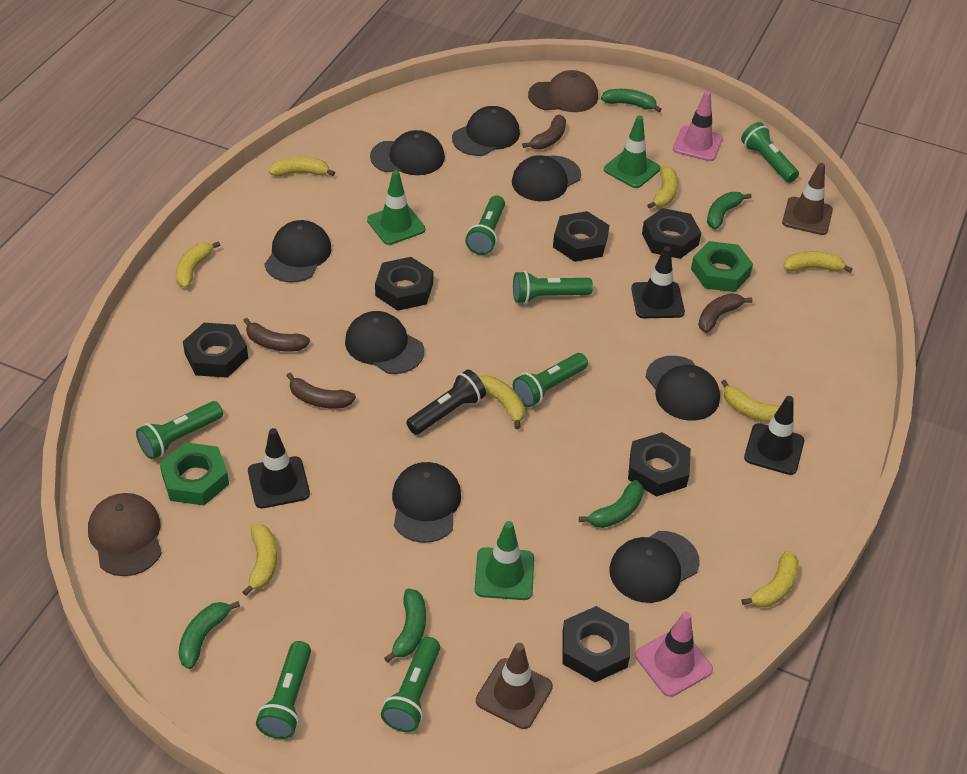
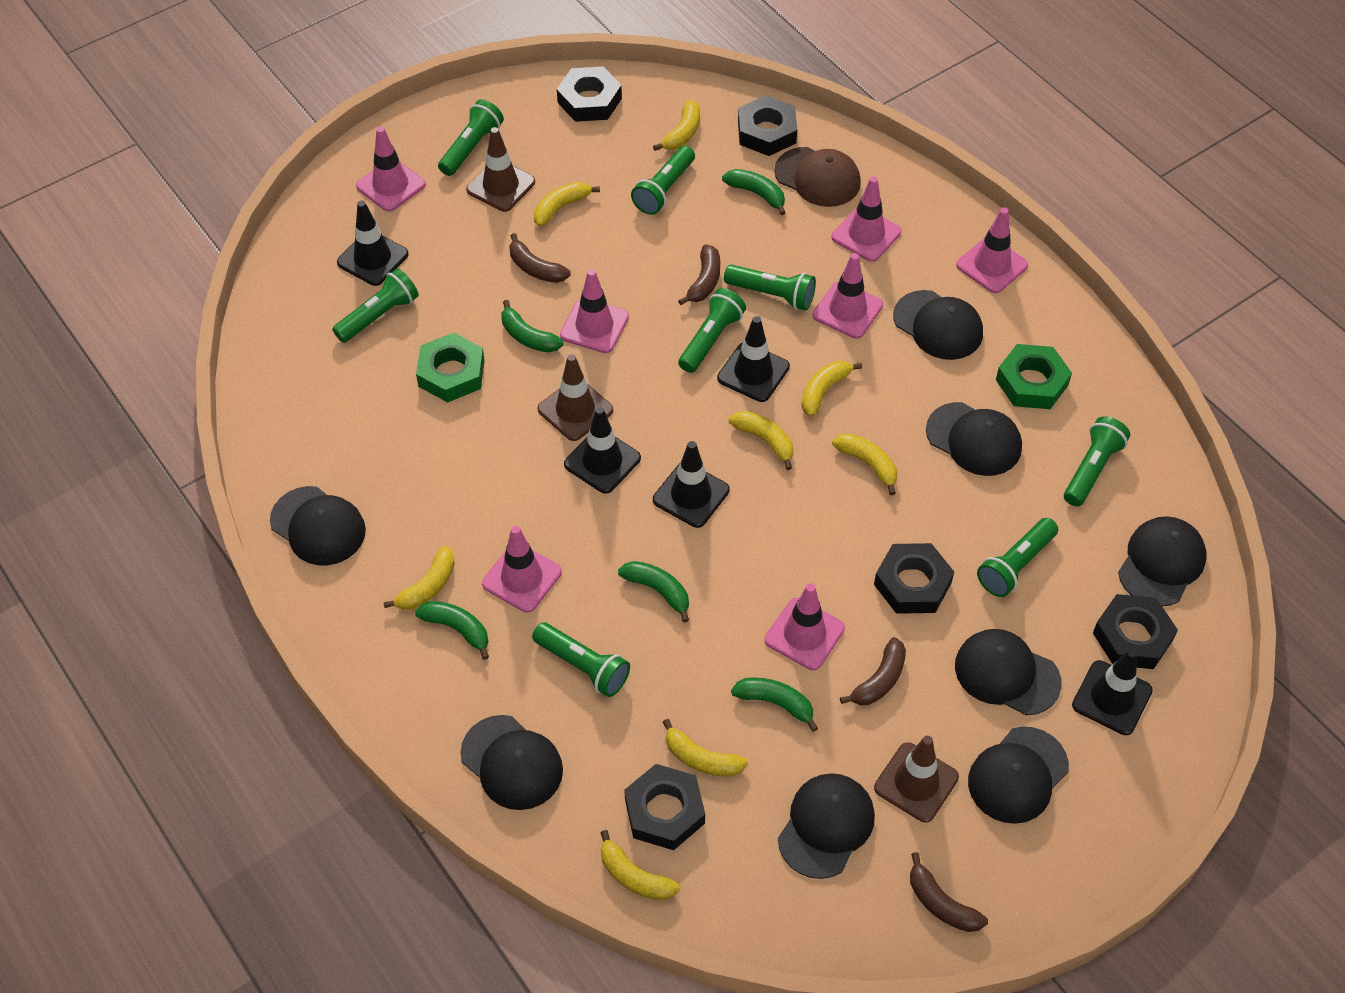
black flashlight: 1 -> 0
black nut: 6 -> 5
black traffic cone: 3 -> 5
brown cap: 2 -> 1
brown traffic cone: 2 -> 3
green flashlight: 7 -> 8
green traffic cone: 3 -> 0
pink traffic cone: 2 -> 7

